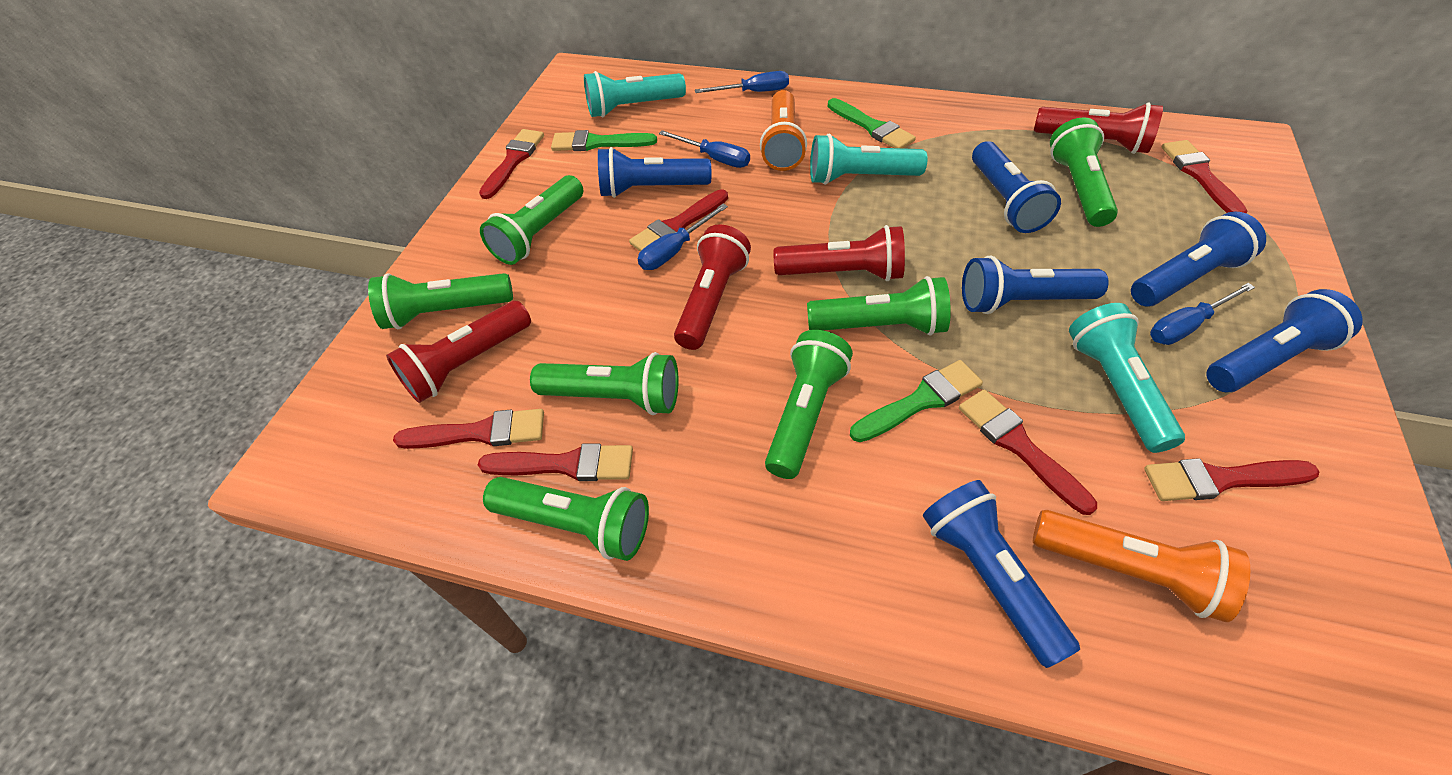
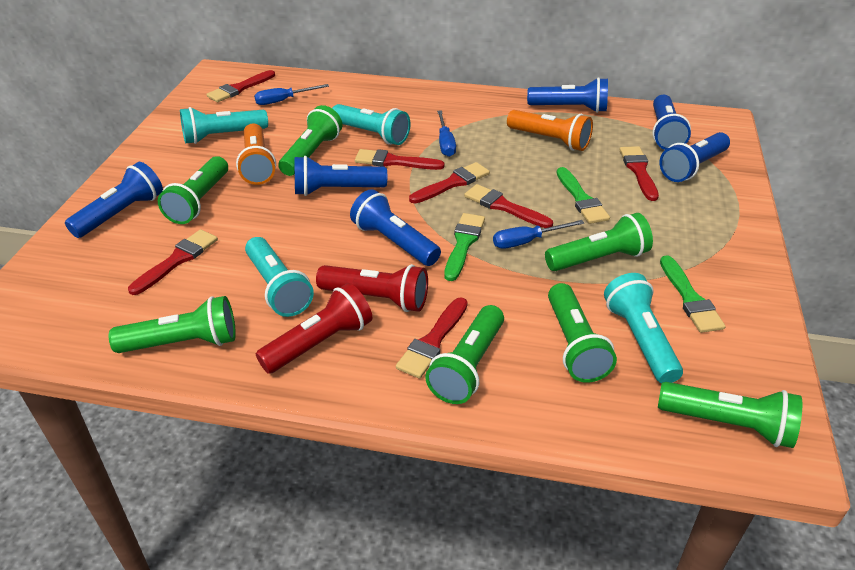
blue screwdriver: 4 -> 3
red flashlight: 4 -> 2
turquoise flashlight: 3 -> 4

